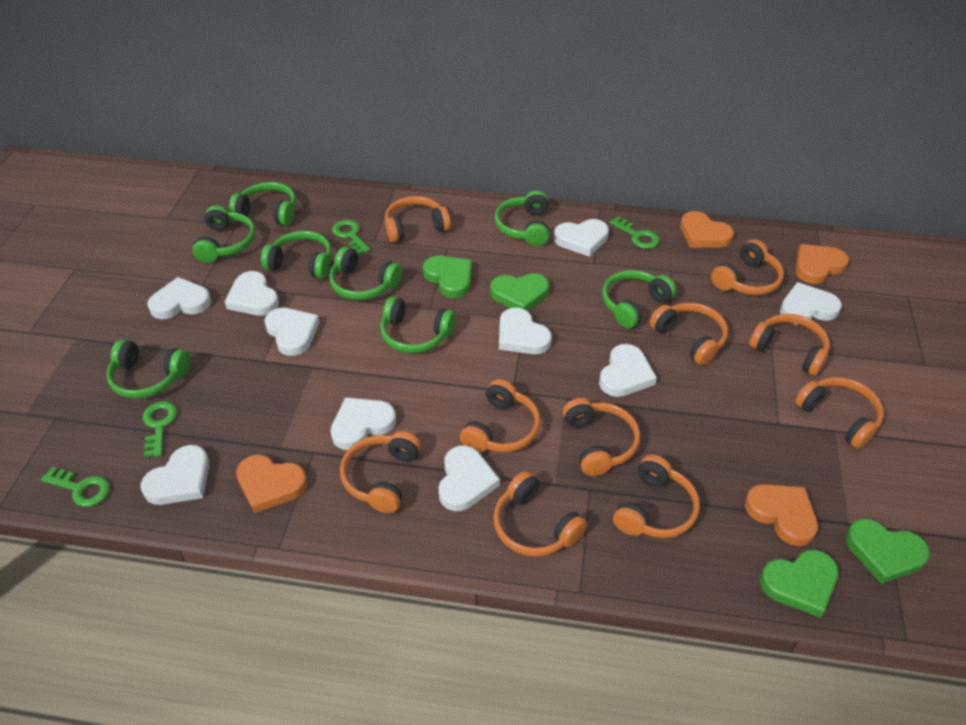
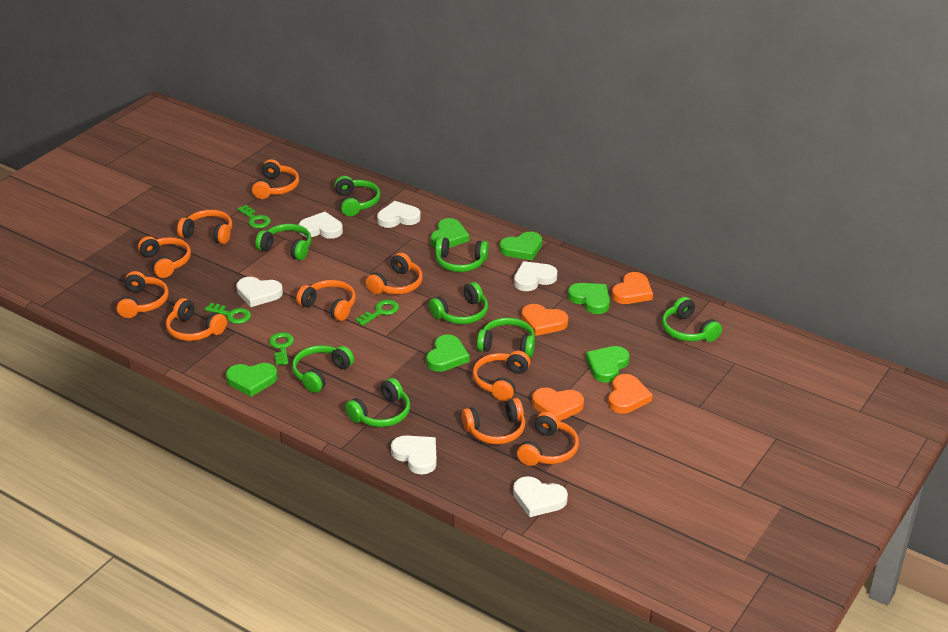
green heart: 4 -> 6
white heart: 10 -> 6

